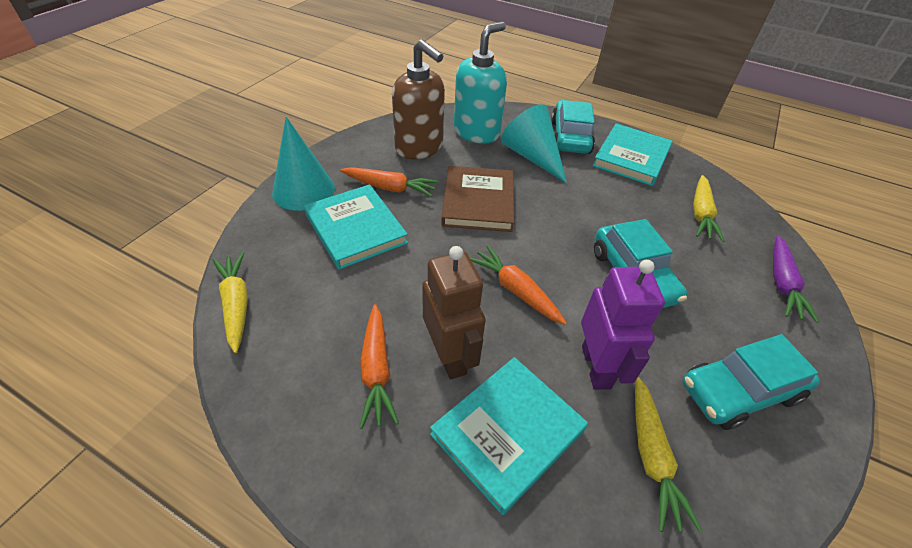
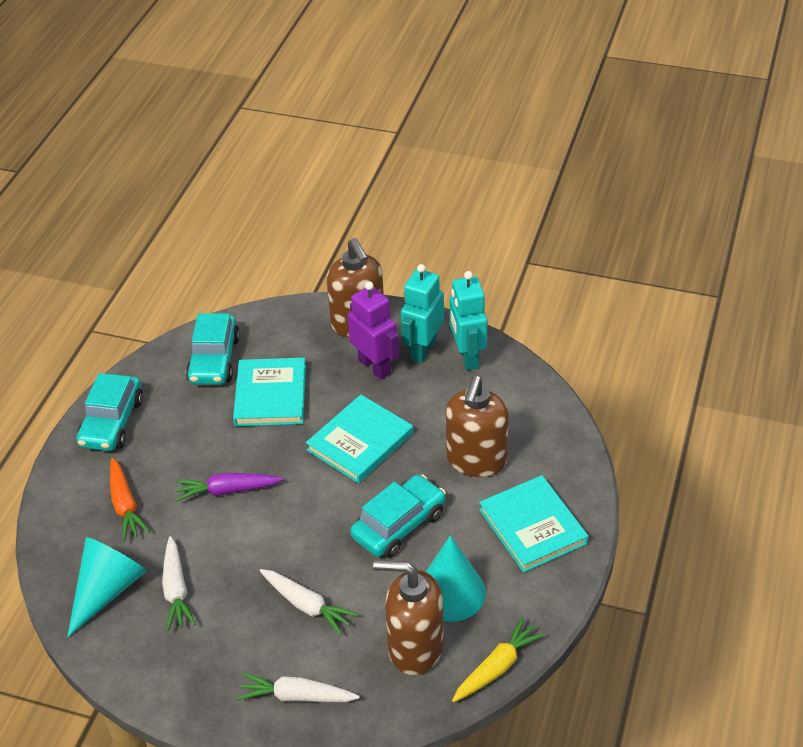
brown book: 1 -> 0
brown robot: 1 -> 0
brown soap dispenser: 1 -> 3
orange carrot: 3 -> 1
turquoise robot: 0 -> 2
turquoise soap dispenser: 1 -> 0
white carrot: 0 -> 3
yellow carrot: 3 -> 1

